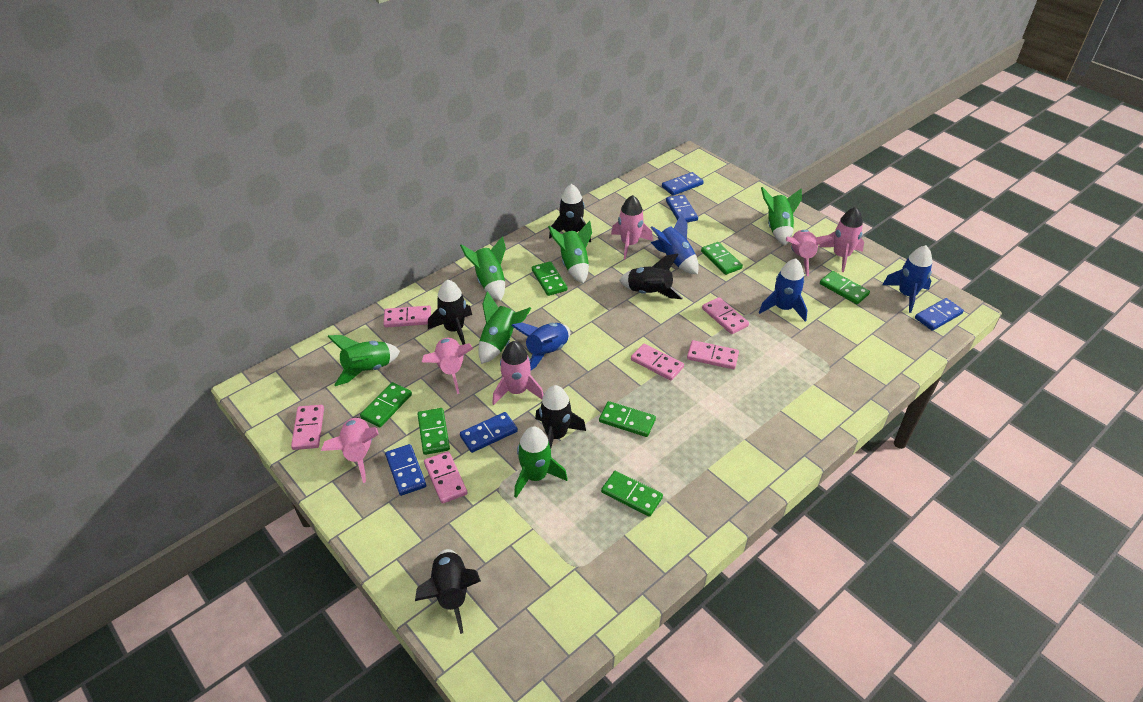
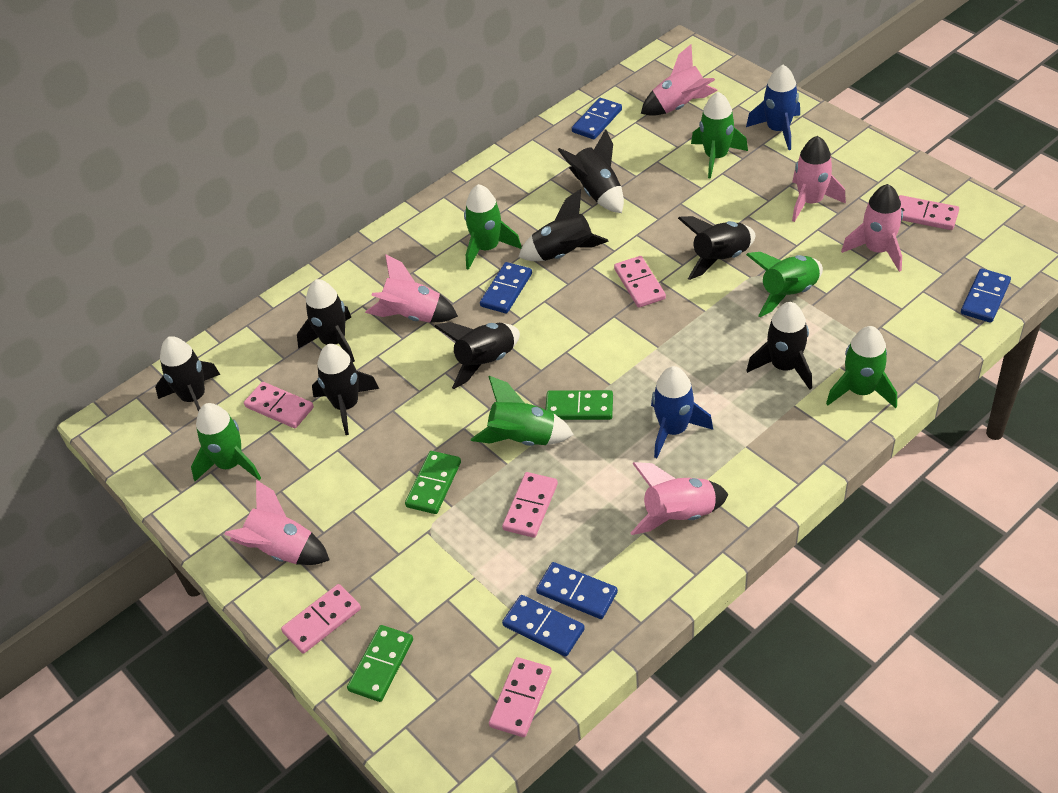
black rocket: 5 -> 8
blue rocket: 4 -> 2
green domino: 7 -> 3

